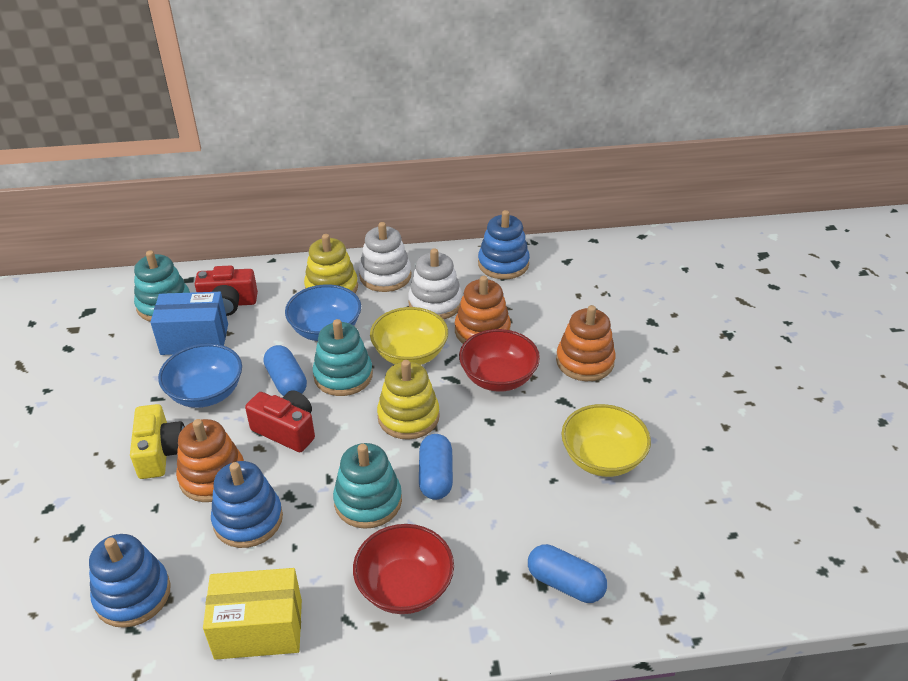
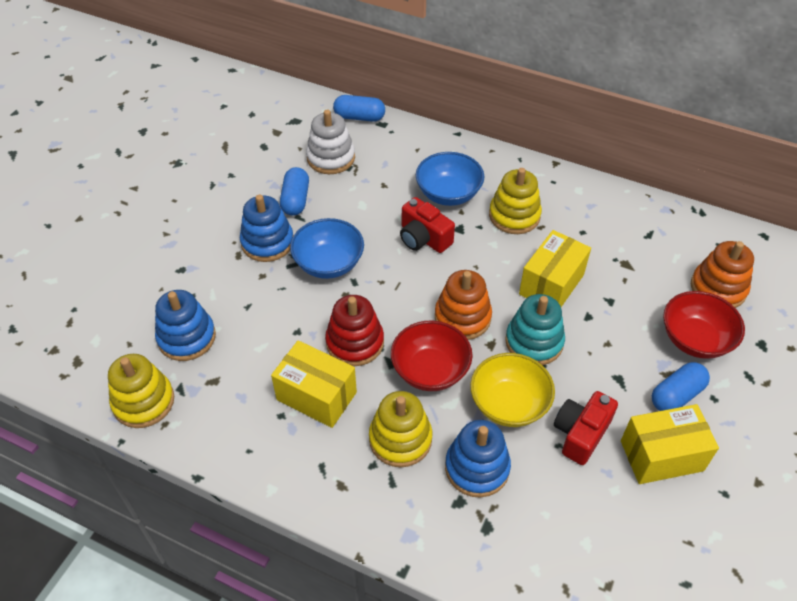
blue box: 1 -> 0
orange stacking toy: 3 -> 2
red stacking toy: 0 -> 1
turquoise stacking toy: 3 -> 1
white stacking toy: 2 -> 1
yellow bowl: 2 -> 1
yellow box: 1 -> 3
yellow camera: 1 -> 0
yellow stacking toy: 2 -> 3

